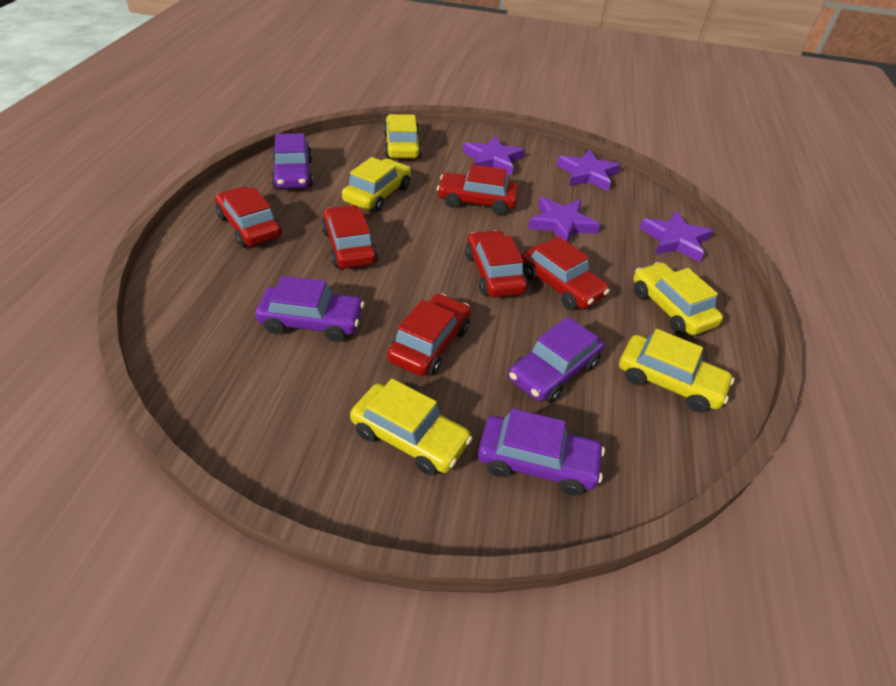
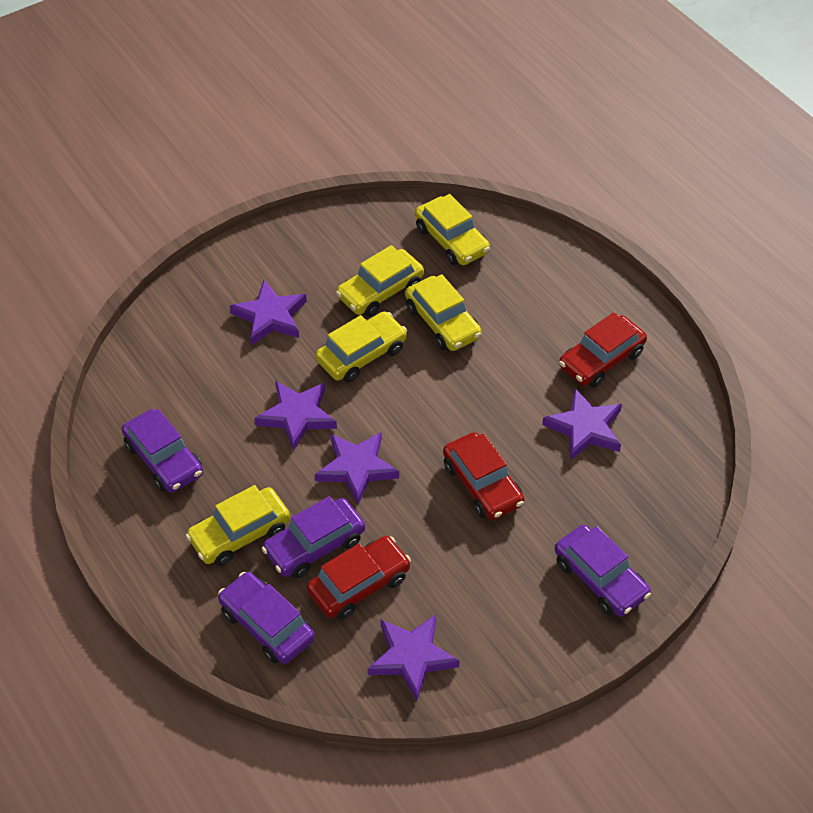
purple star: 4 -> 5
red car: 6 -> 3

